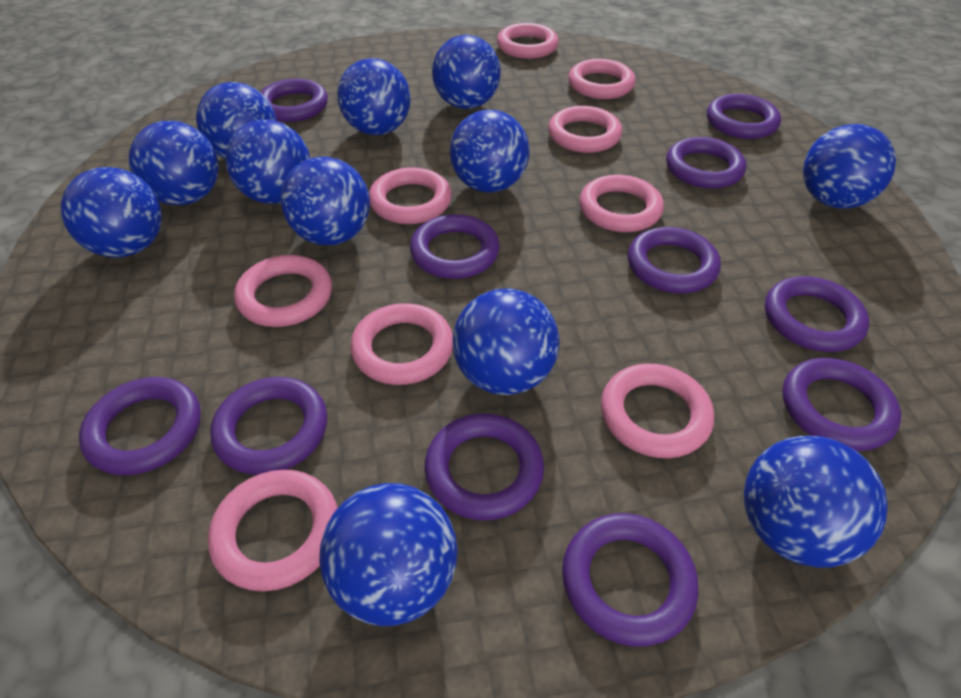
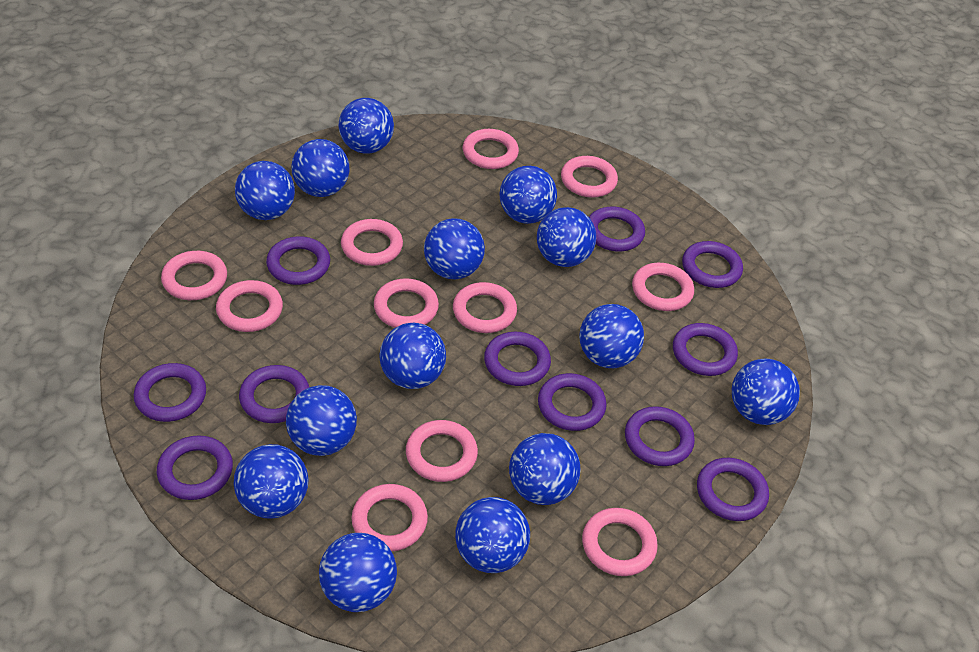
blue ball: 12 -> 14
pink ring: 9 -> 11

